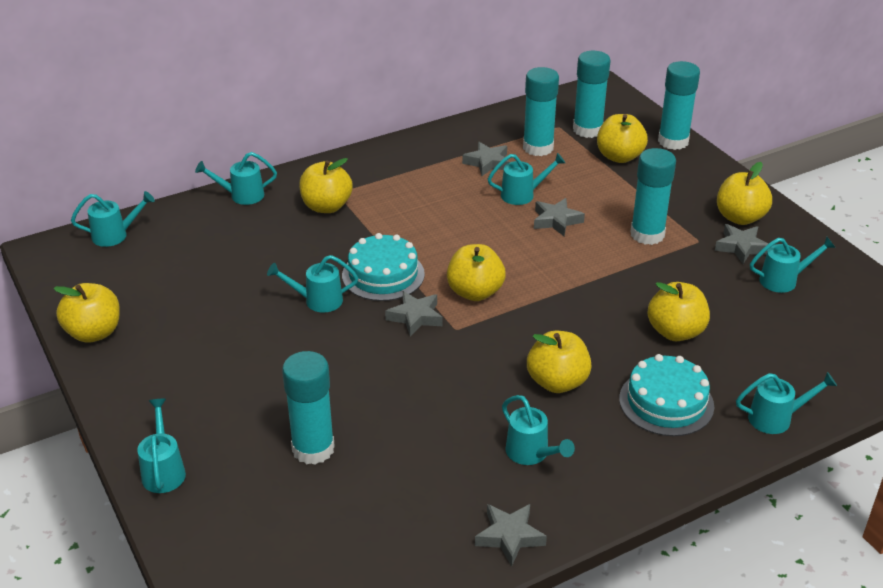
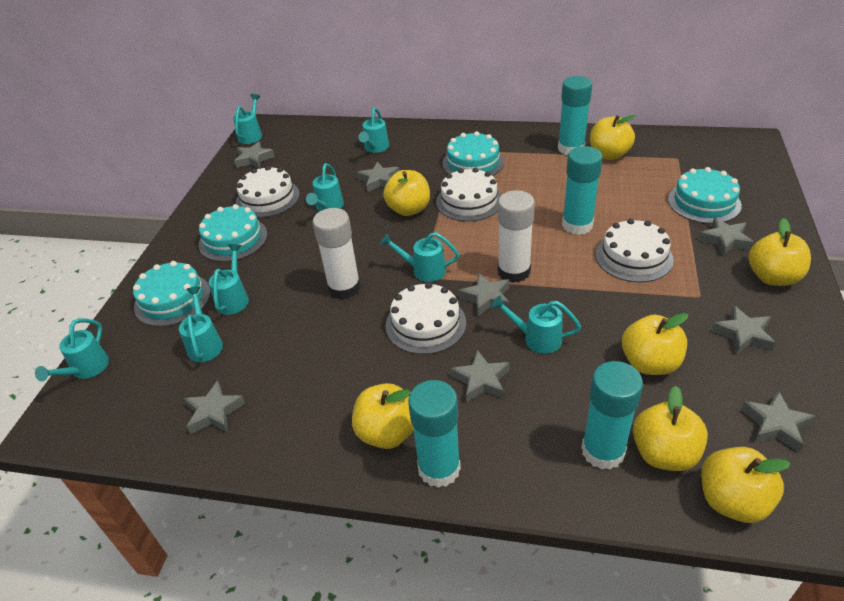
grey star: 5 -> 8
turquoise cake: 2 -> 4
turquoise glue stick: 5 -> 4
white cake: 0 -> 4
white glue stick: 0 -> 2

